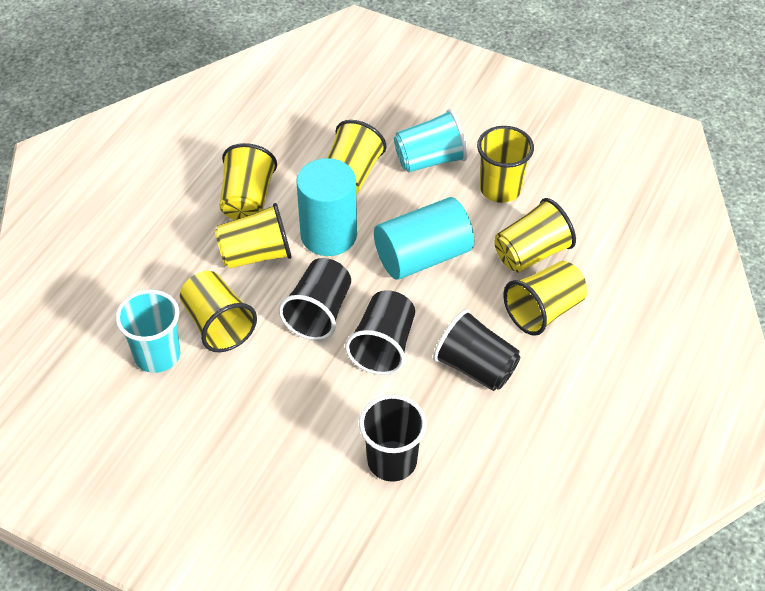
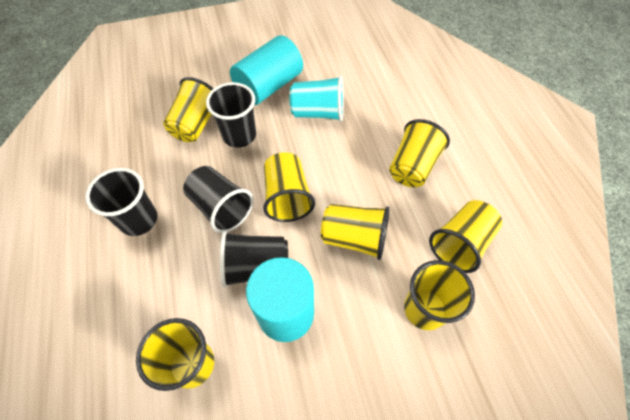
turquoise cup: 2 -> 1

